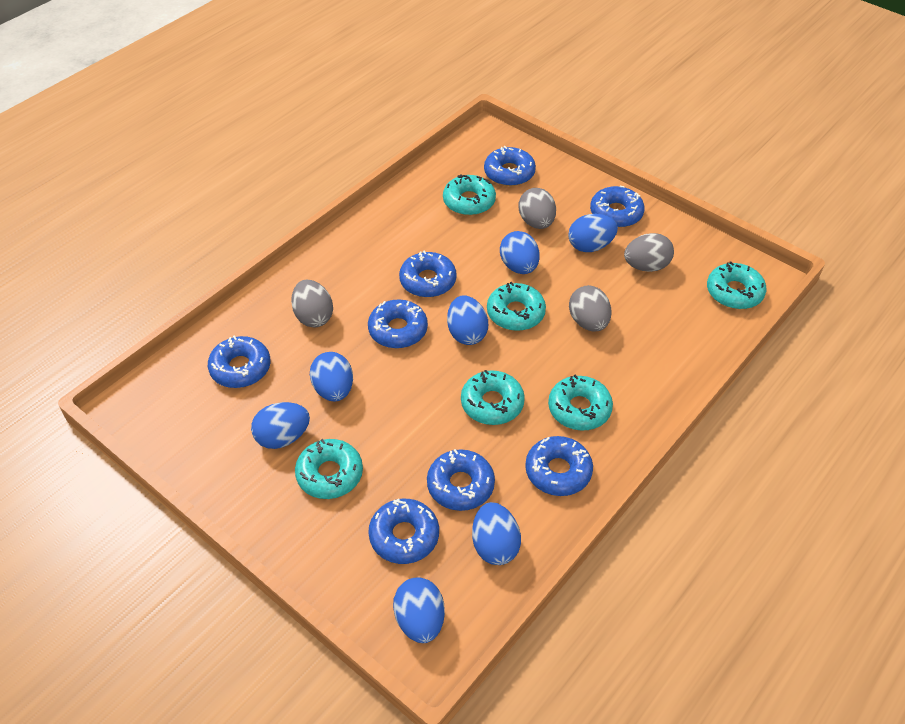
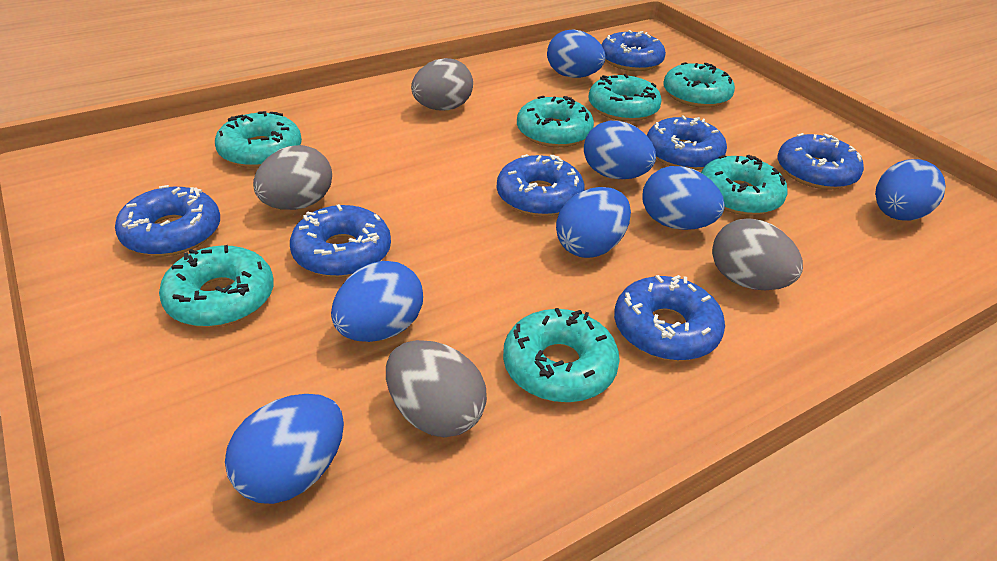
blue donut: 8 -> 7
turquoise donut: 6 -> 7

